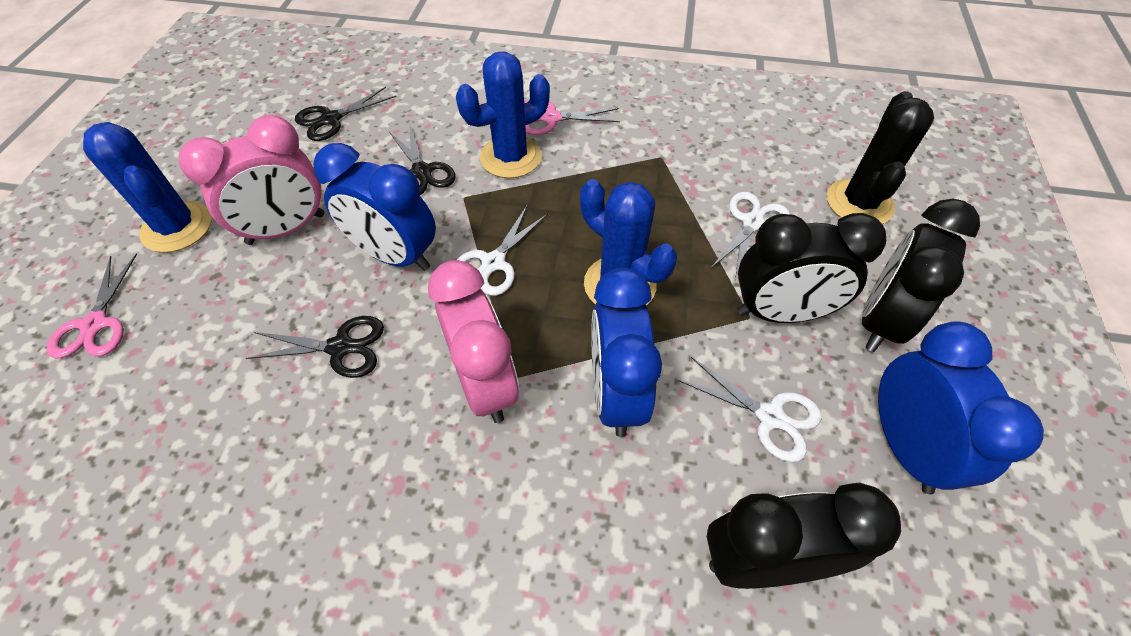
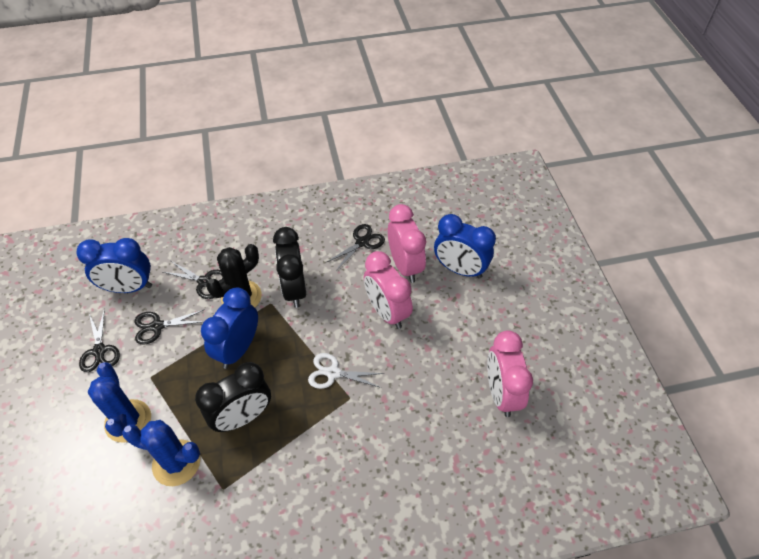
black clock: 3 -> 2
black scissors: 3 -> 4
blue cactus: 3 -> 2
pink clock: 2 -> 3
pink scissors: 2 -> 0
white scissors: 3 -> 1

